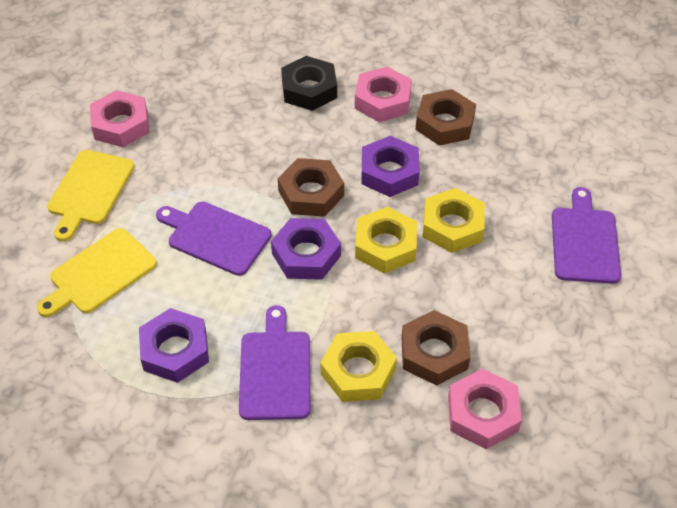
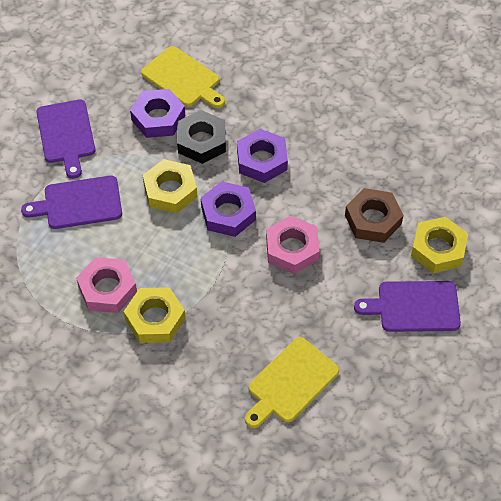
brown nut: 3 -> 1
pink nut: 3 -> 2

